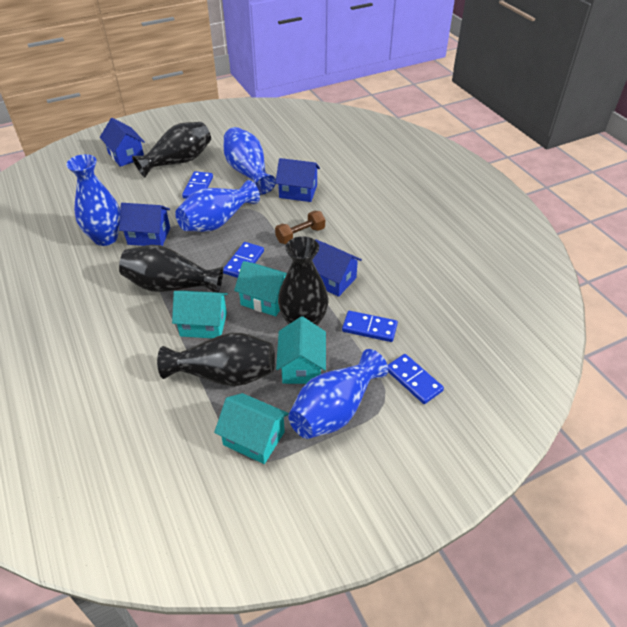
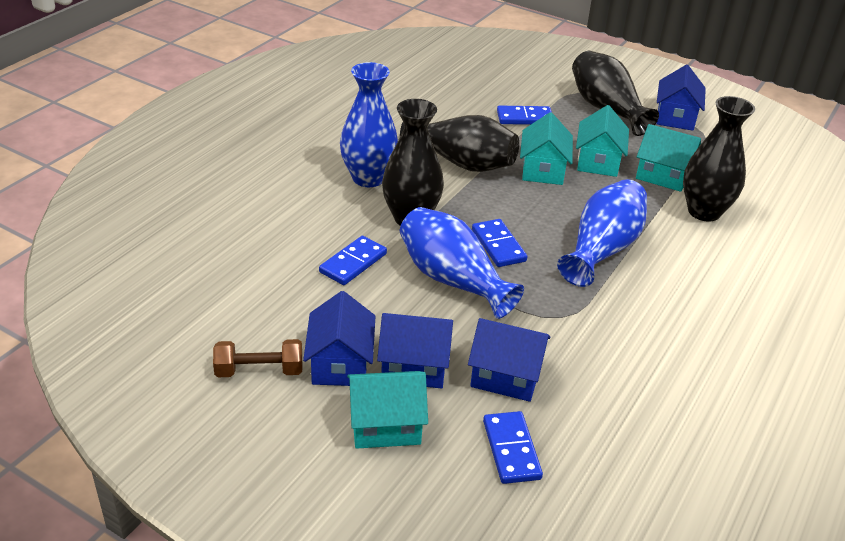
blue vase: 4 -> 3

